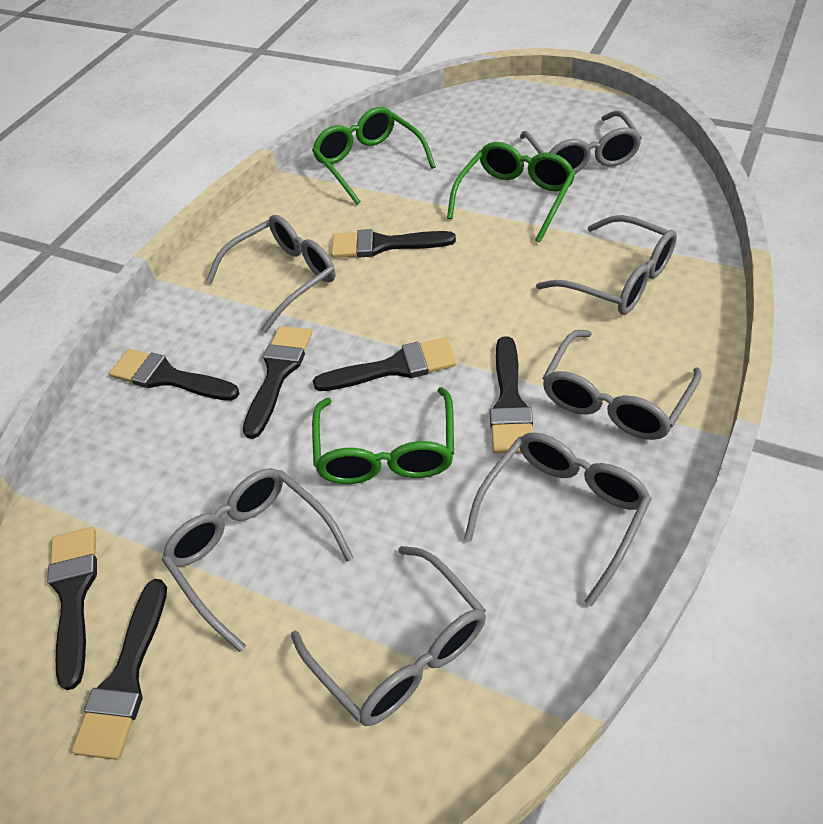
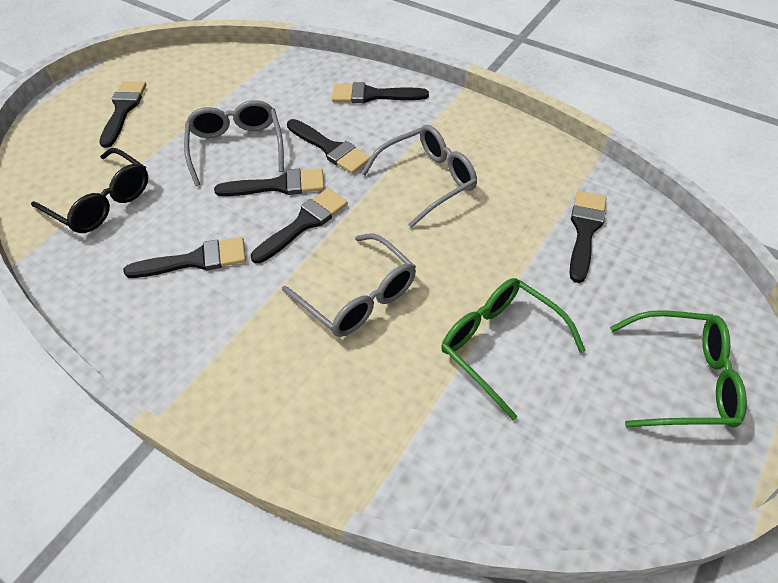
black glasses: 0 -> 1
green glasses: 3 -> 2
grey glasses: 7 -> 3

